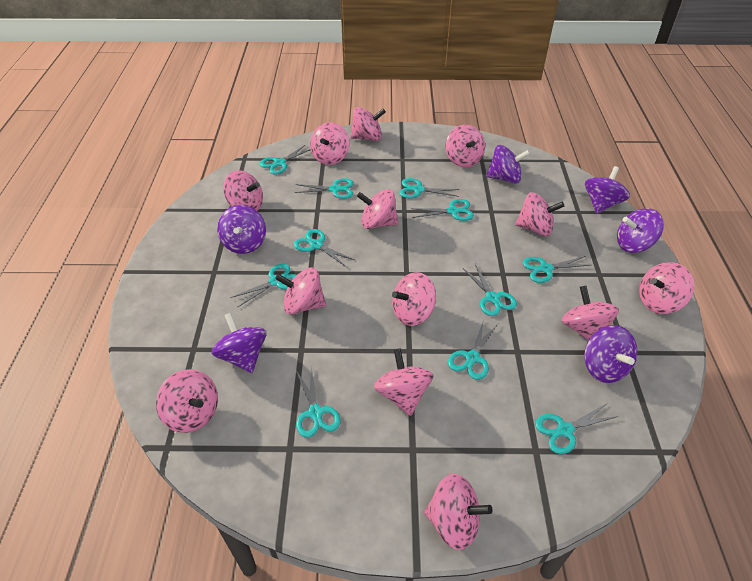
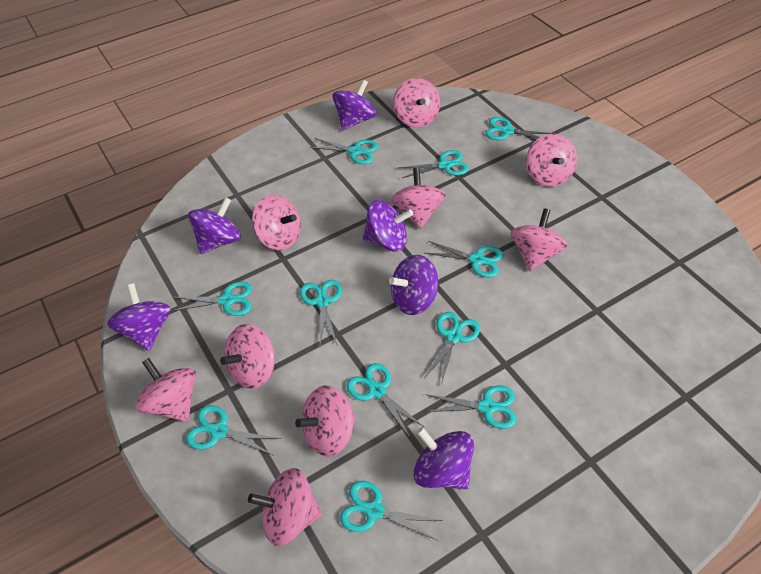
pink spinning top: 13 -> 9

